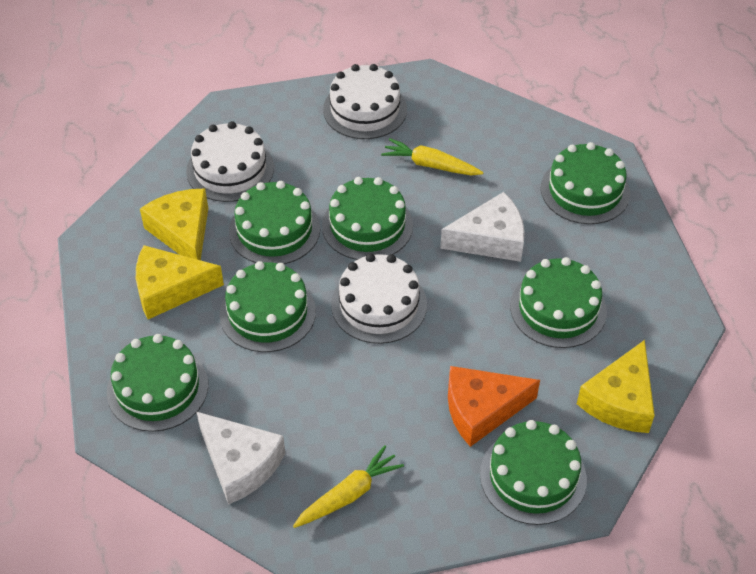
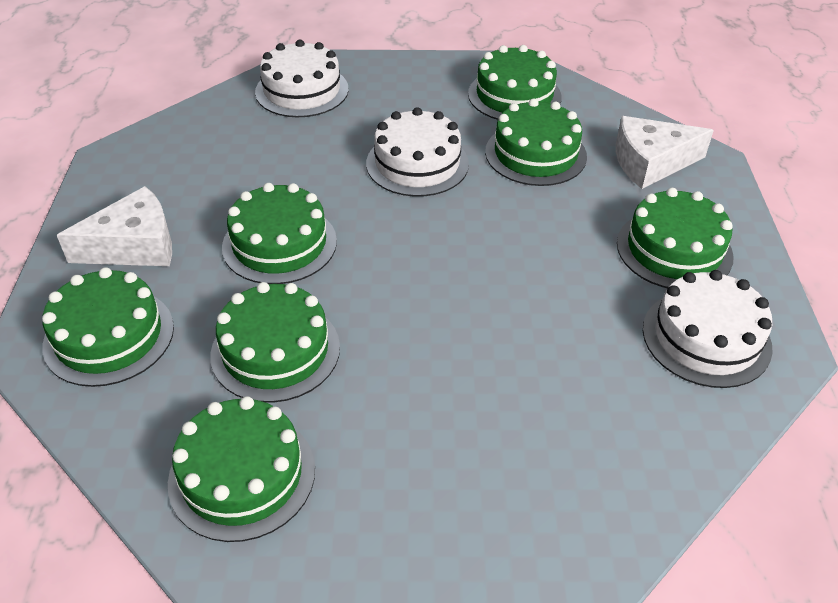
orange cheese: 1 -> 0
yellow carrot: 2 -> 0
yellow cheese: 3 -> 0

